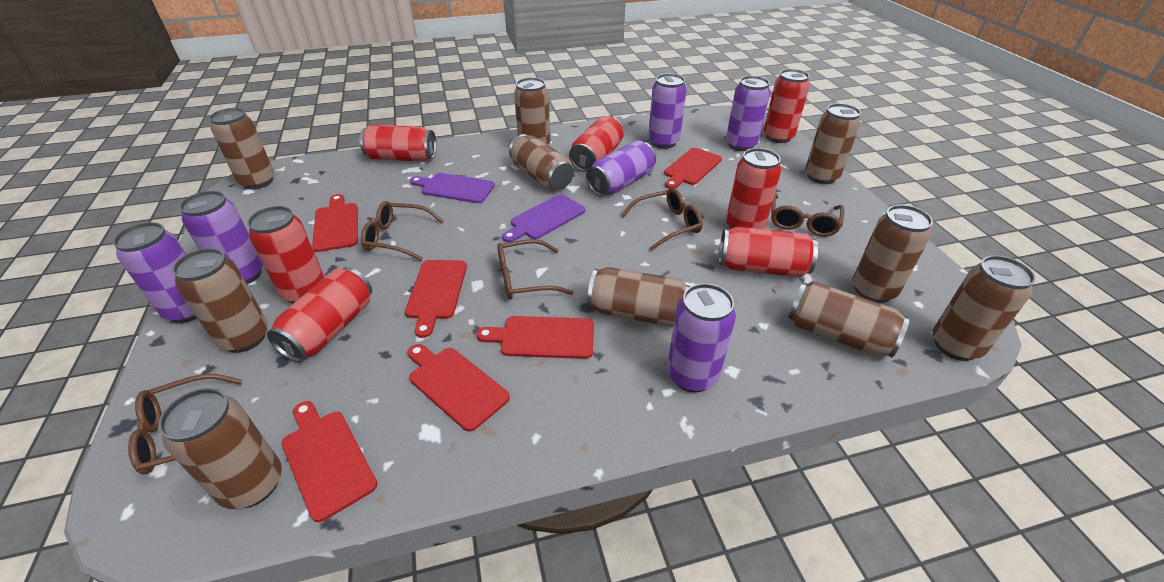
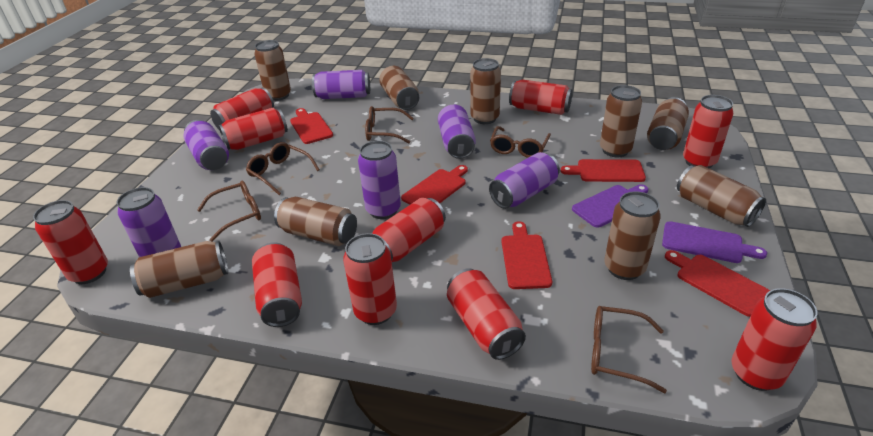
brown can: 10 -> 9
red can: 7 -> 10
red cutting board: 6 -> 5

